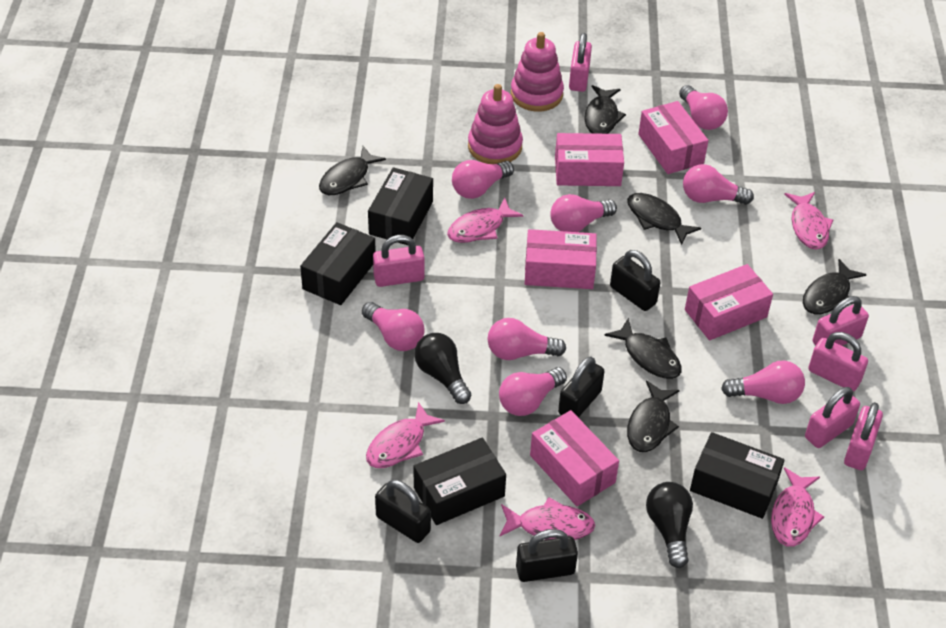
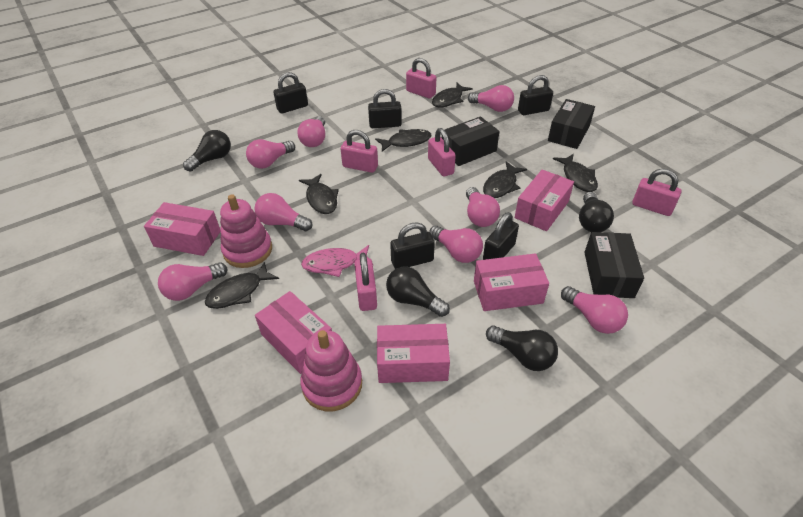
black box: 4 -> 3
black light bulb: 2 -> 4
black padlock: 4 -> 5
pink fish: 5 -> 1
pink padlock: 6 -> 5

